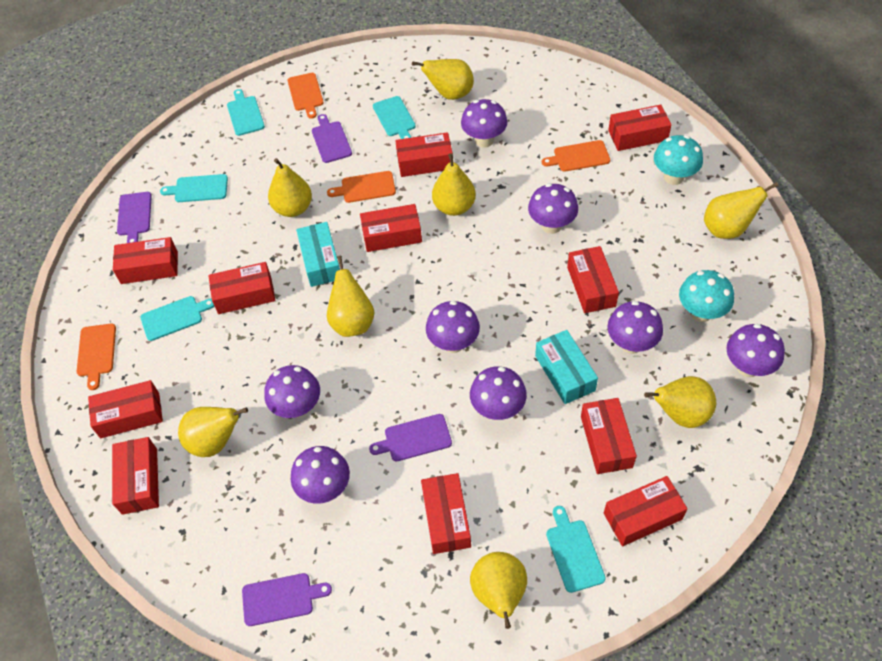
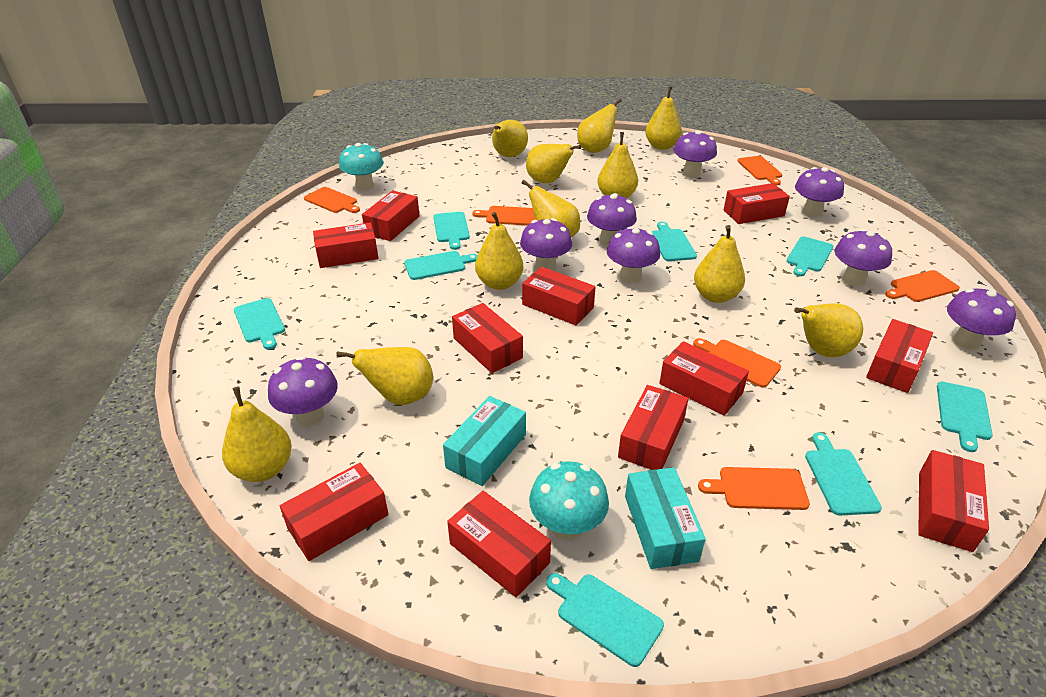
orange cutting board: 4 -> 6
purple cutting board: 4 -> 0
turquoise cutting board: 5 -> 8
yellow pear: 8 -> 11

